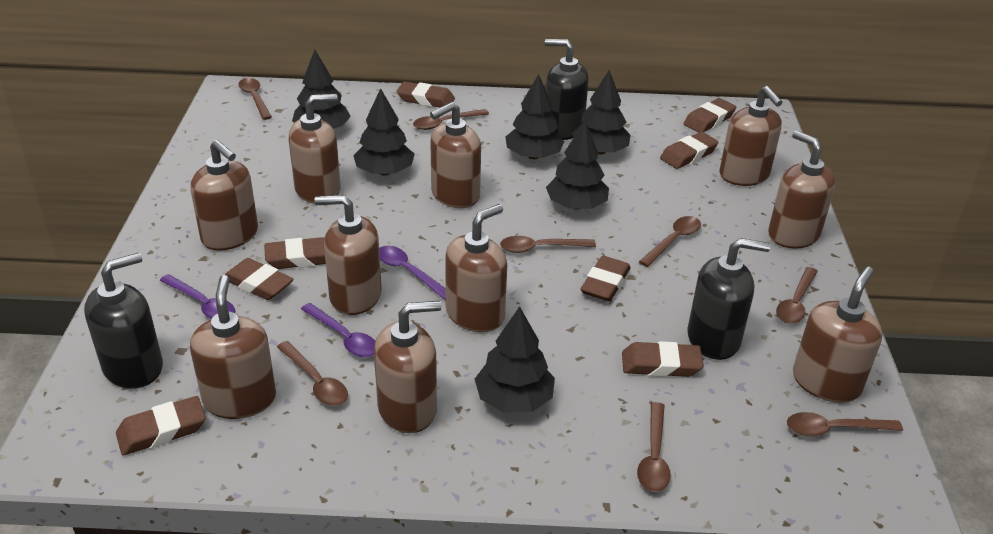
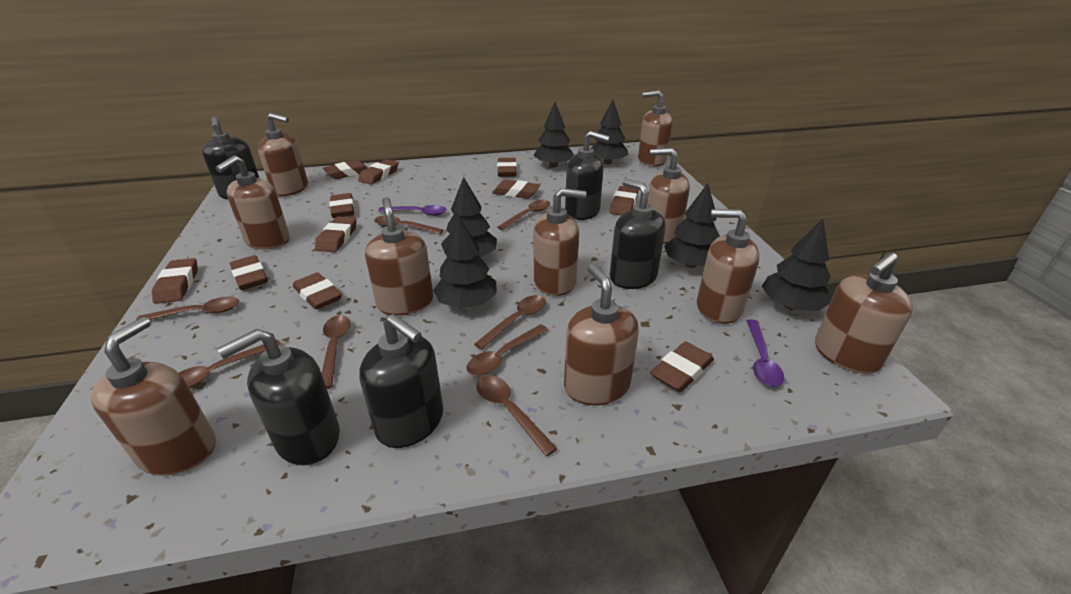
black soap dispenser: 3 -> 5
brown eraser: 8 -> 11
purple spoon: 3 -> 2

